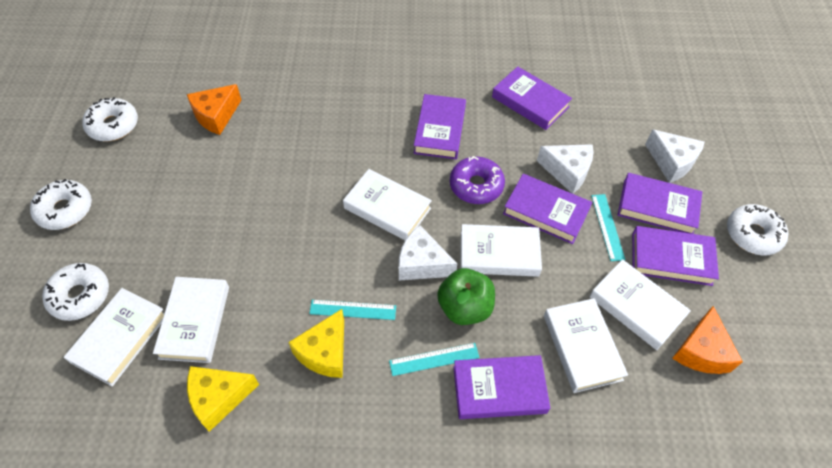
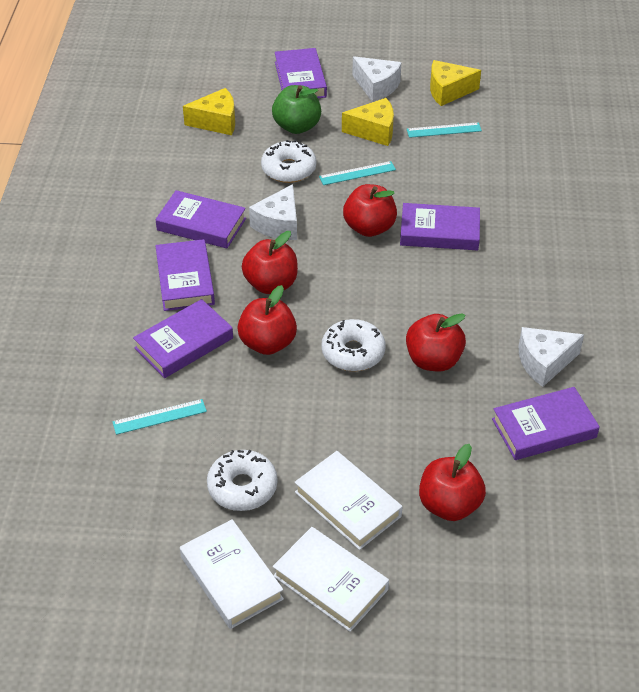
orange cheese: 2 -> 0
purple donut: 1 -> 0
red apple: 0 -> 5
white book: 6 -> 3
white donut: 4 -> 3
yellow cheese: 2 -> 3

